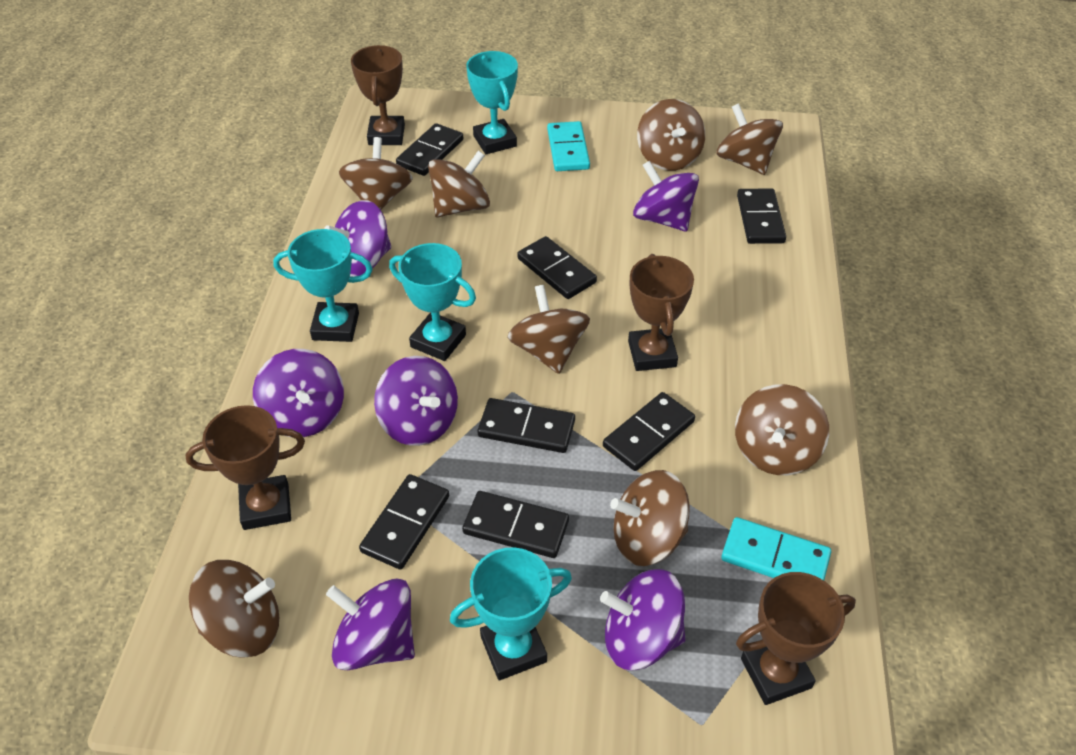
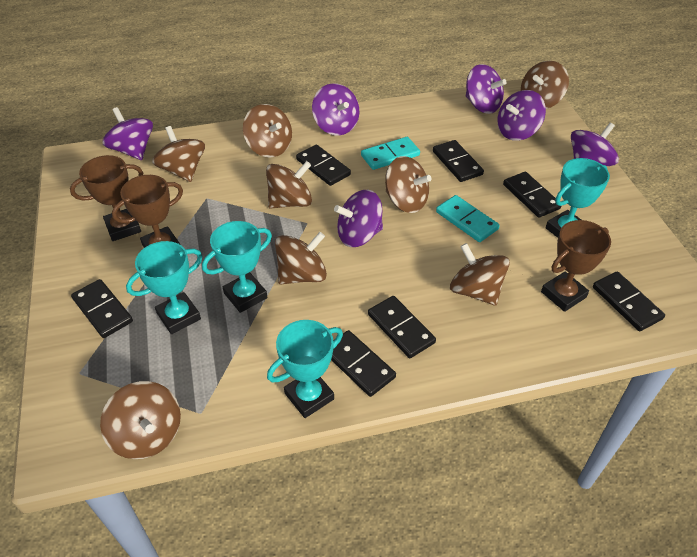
brown trophy: 4 -> 3

